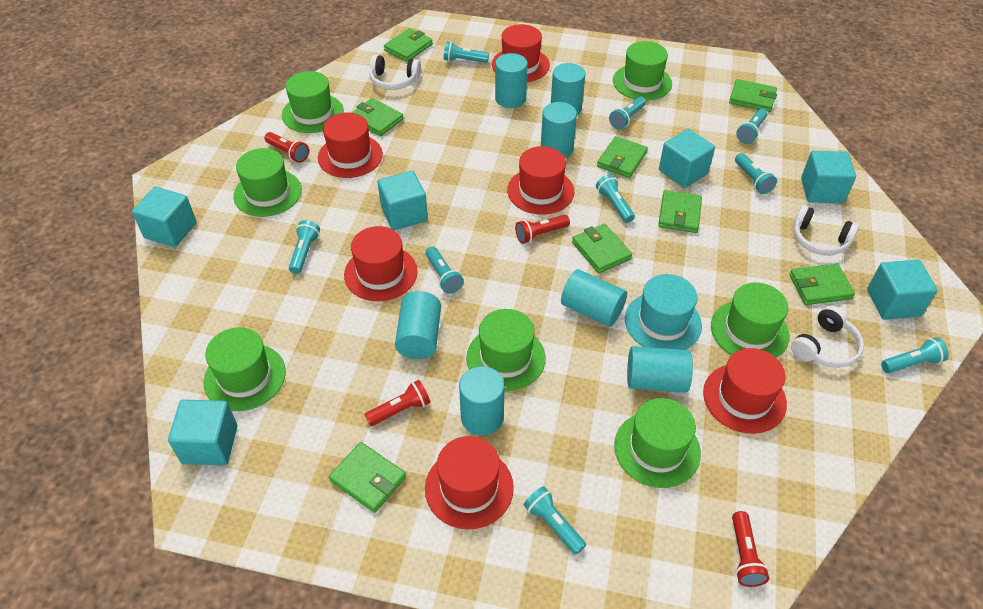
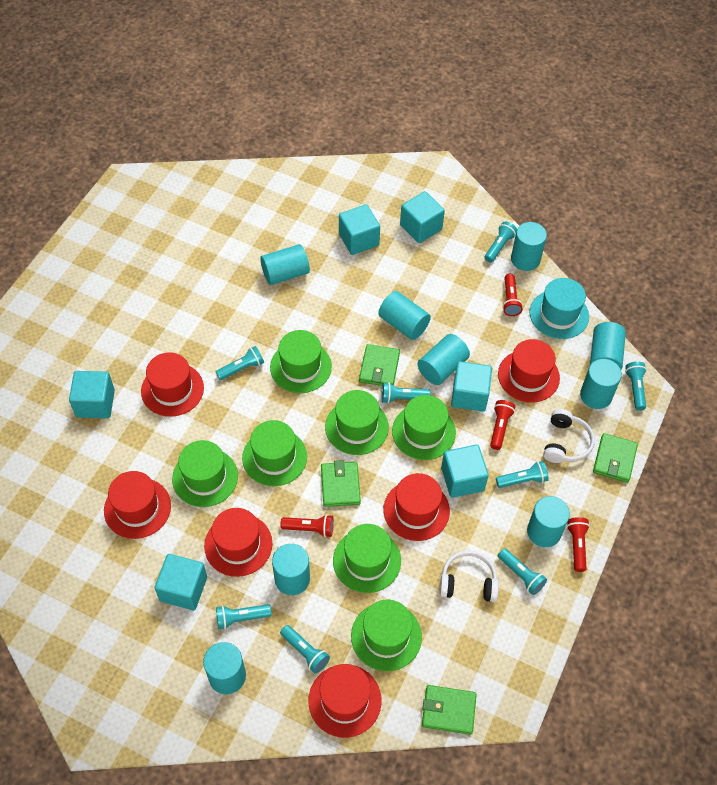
green wallet: 8 -> 4
turquoise cylinder: 7 -> 9
turquoise flashlight: 9 -> 8
white headphones: 3 -> 2

